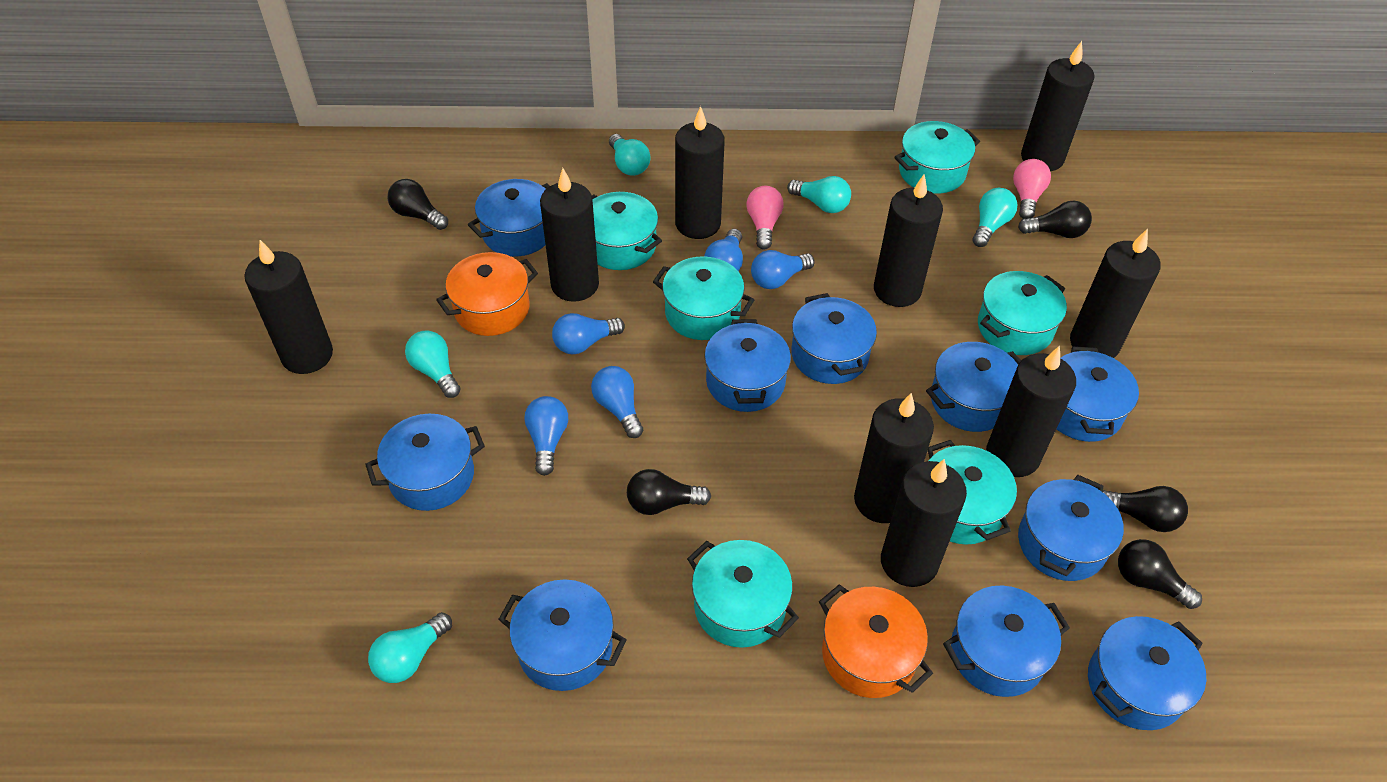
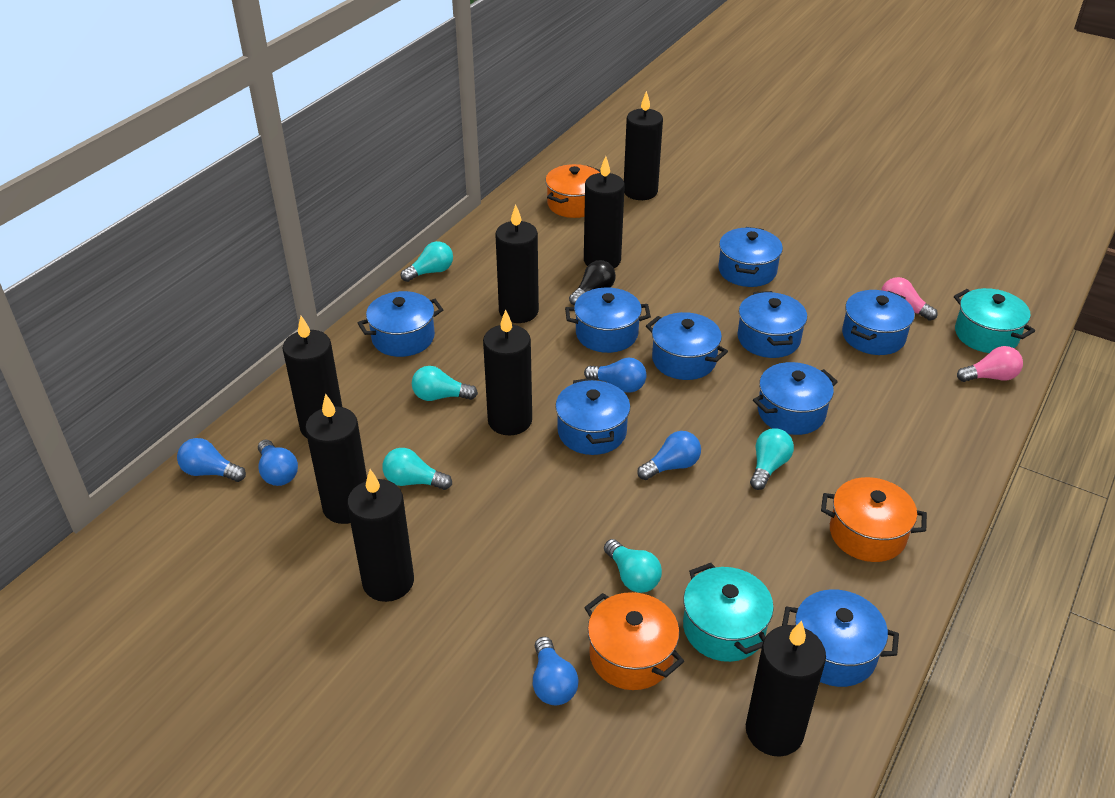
black candle: 9 -> 8
black light bulb: 5 -> 1
blue pot: 10 -> 9
orange pot: 2 -> 3
turquoise pot: 6 -> 2

